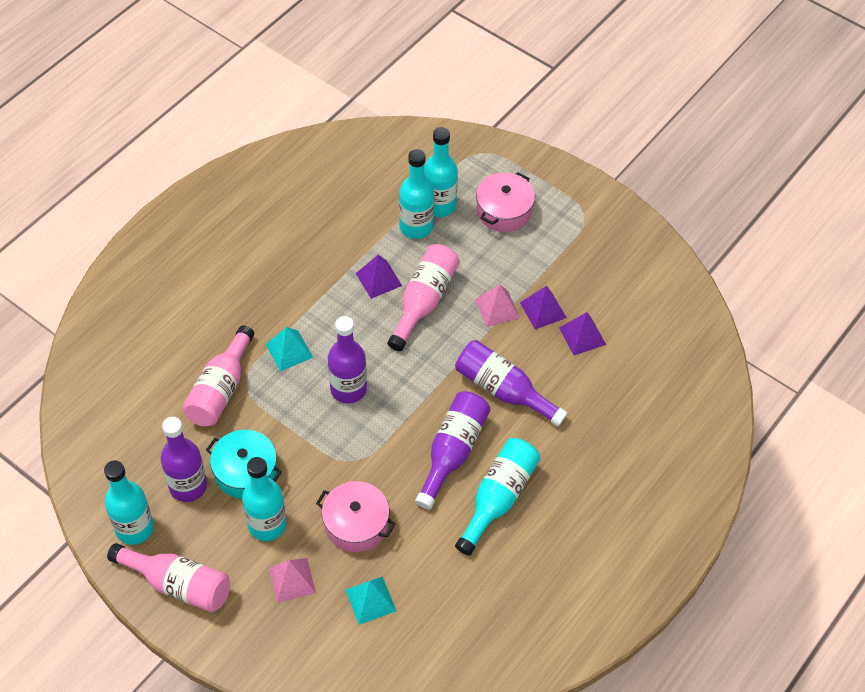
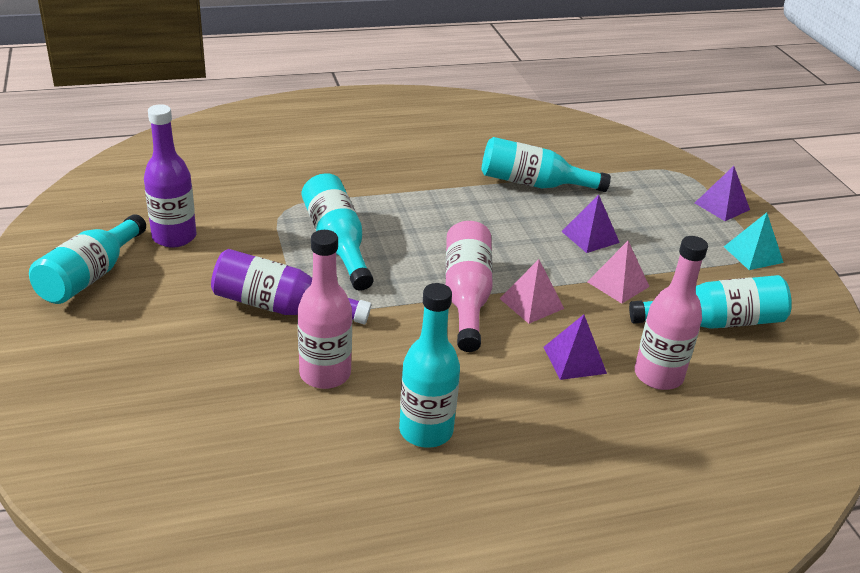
pink pot: 2 -> 0
purple bottle: 4 -> 2
turquoise pot: 1 -> 0
turquoise pyramid: 2 -> 1

